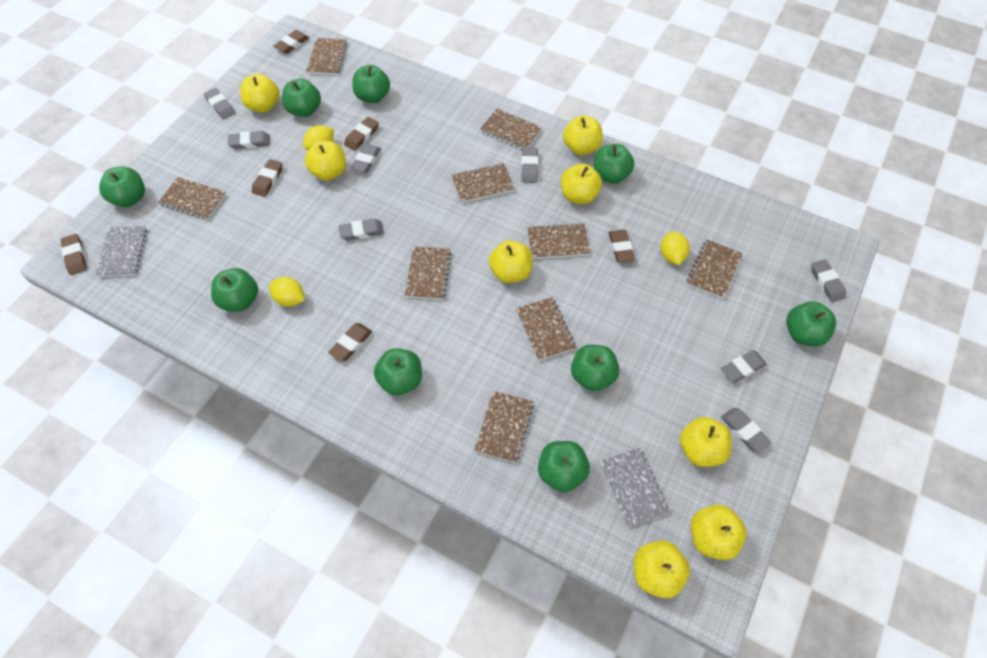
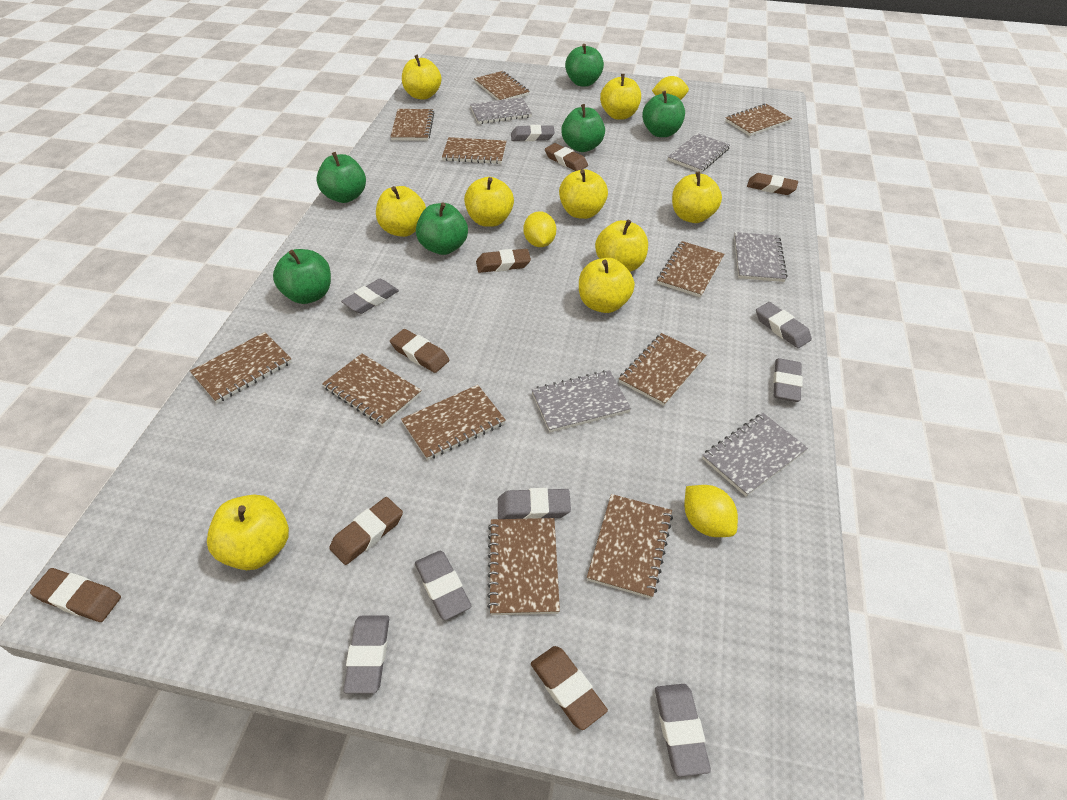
brown eraser: 6 -> 7
brown notebook: 9 -> 11
green apple: 9 -> 6
grey notebook: 2 -> 5
yellow apple: 8 -> 9

